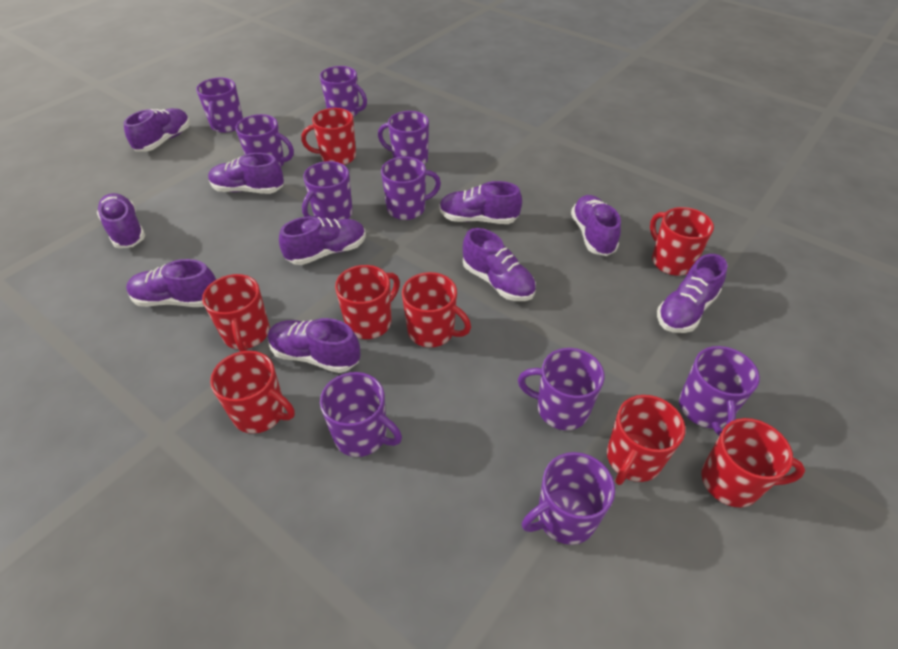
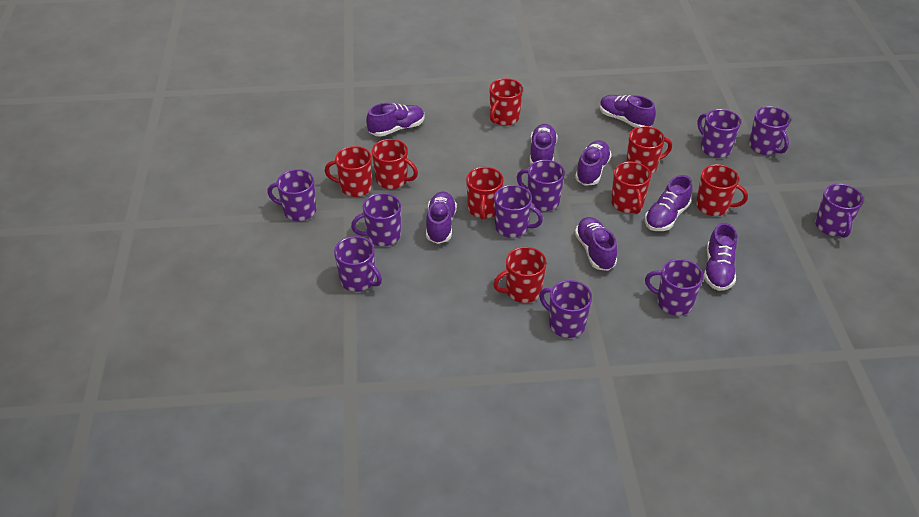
purple shoe: 10 -> 8

